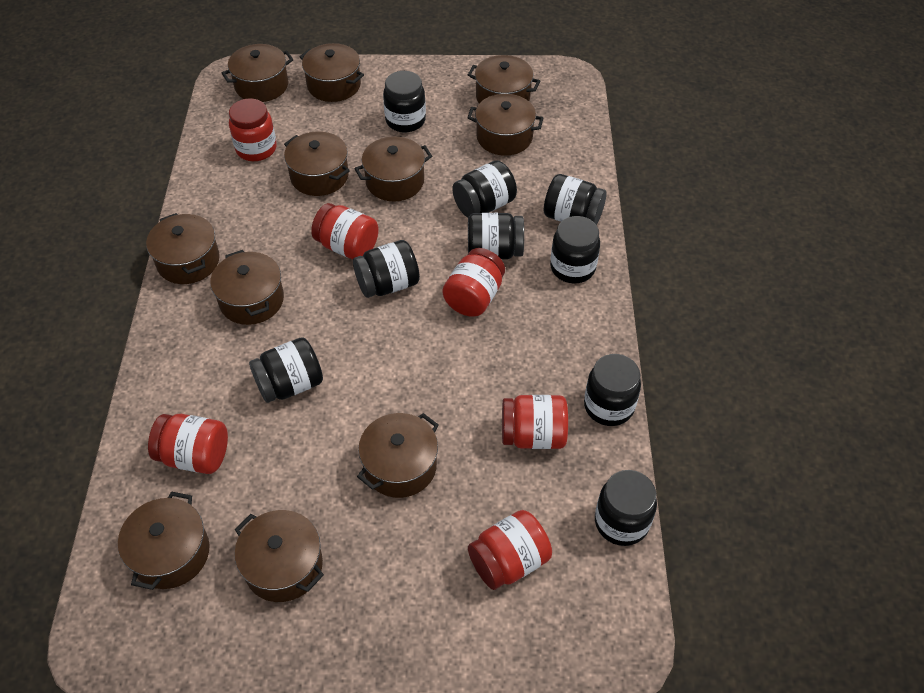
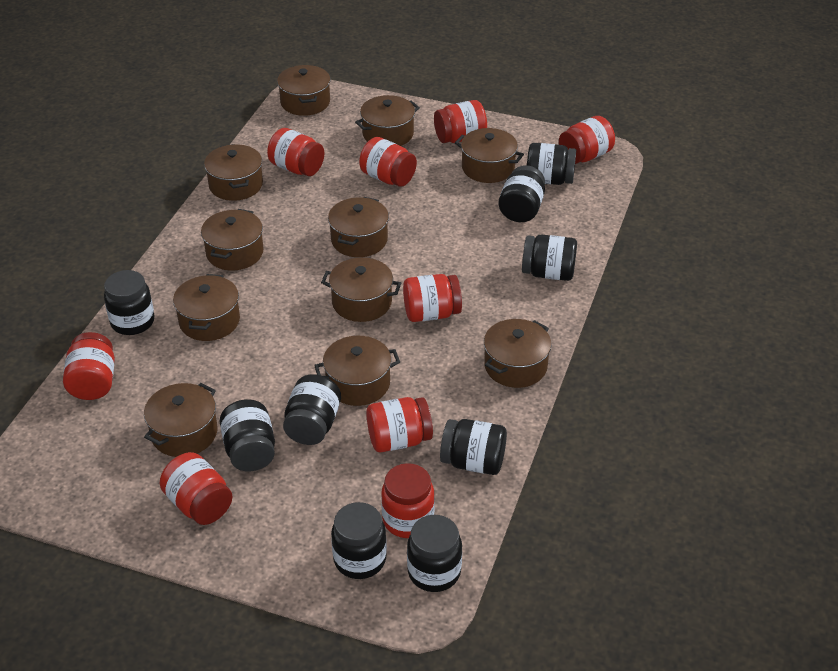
red jar: 6 -> 9

